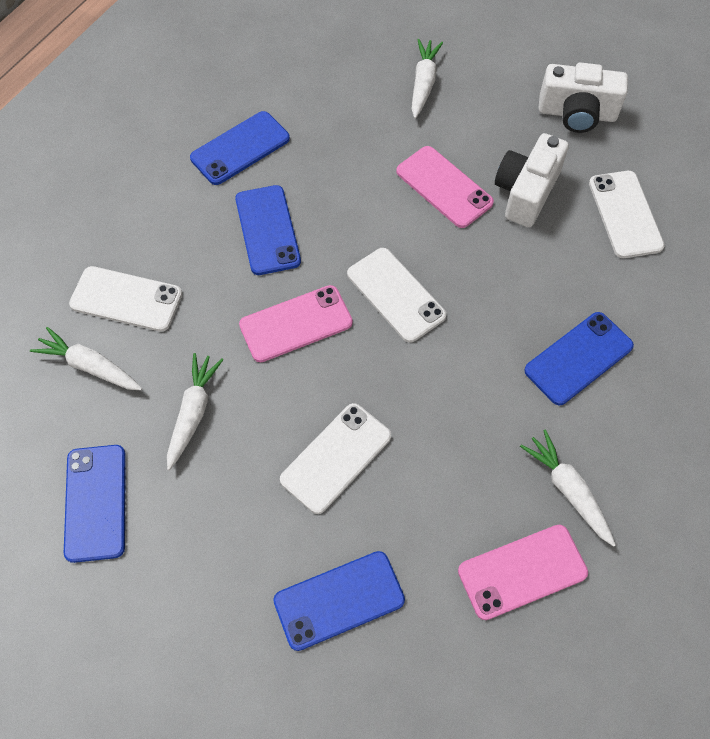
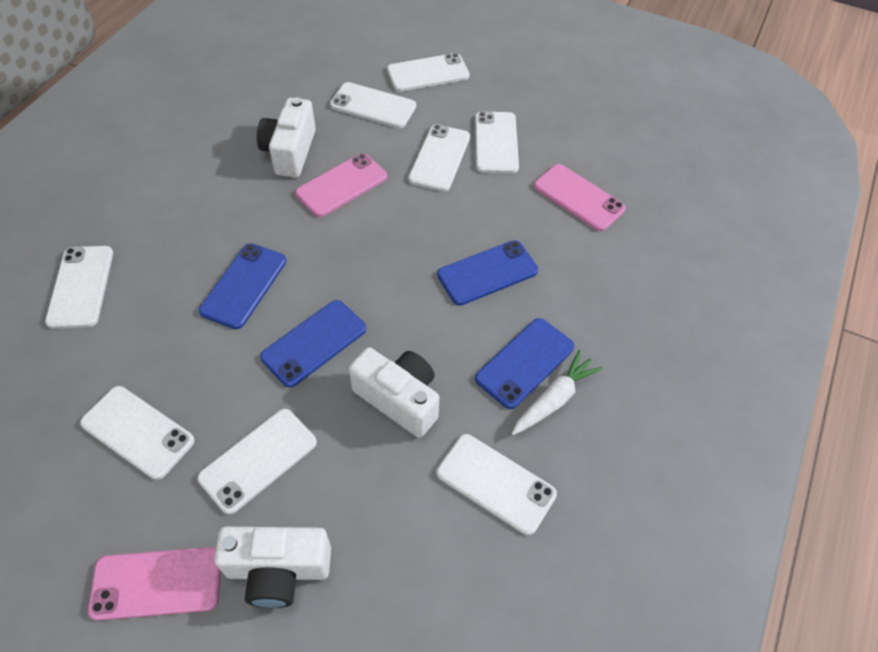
blue phone: 5 -> 4
white camera: 2 -> 3
white carrot: 4 -> 1
white phone: 4 -> 8

